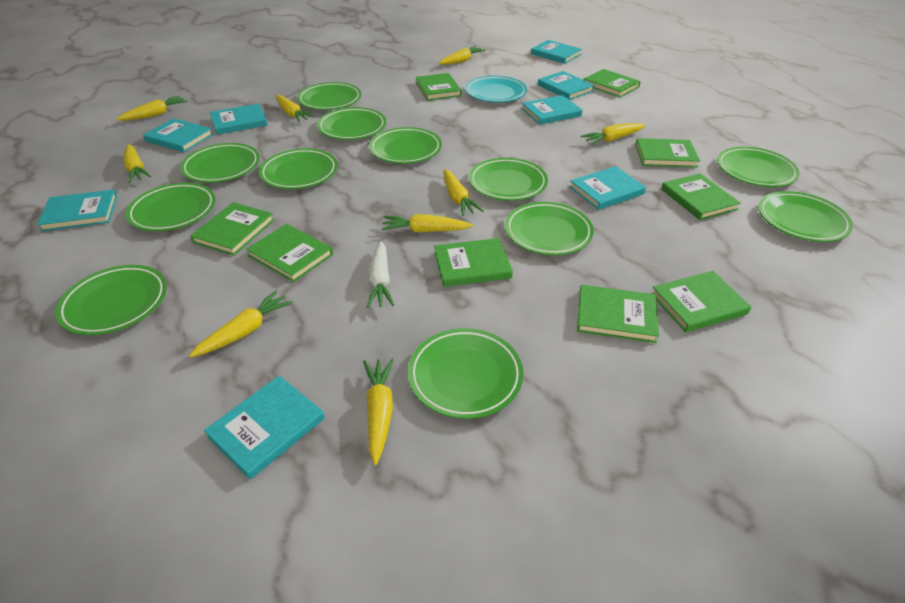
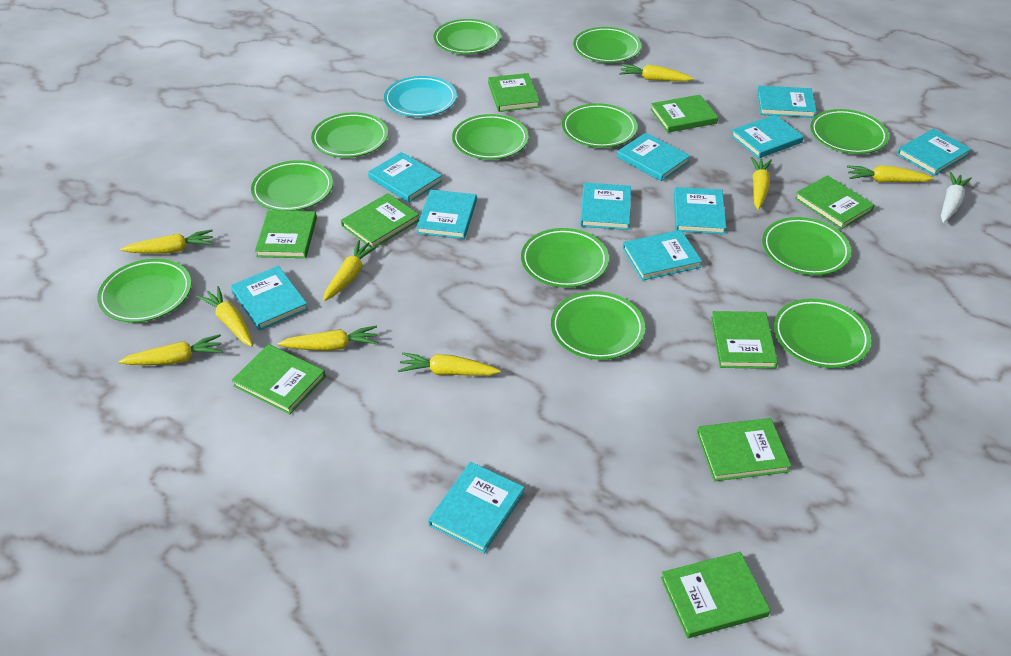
turquoise book: 8 -> 11

